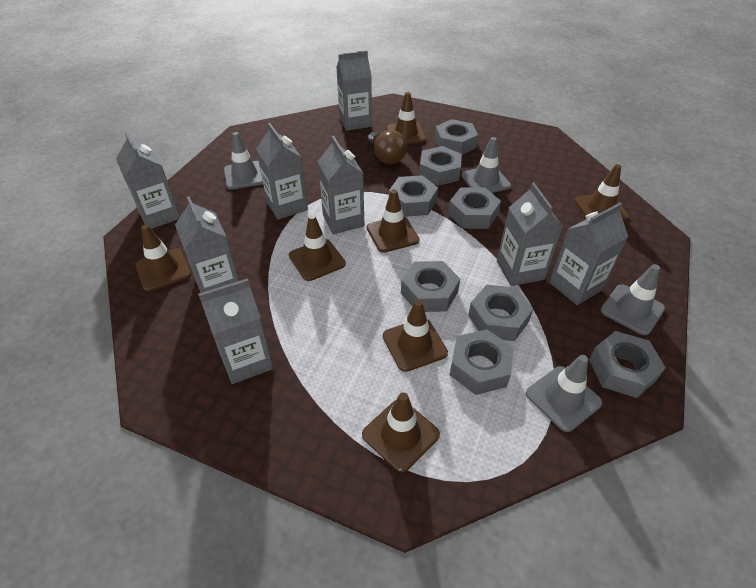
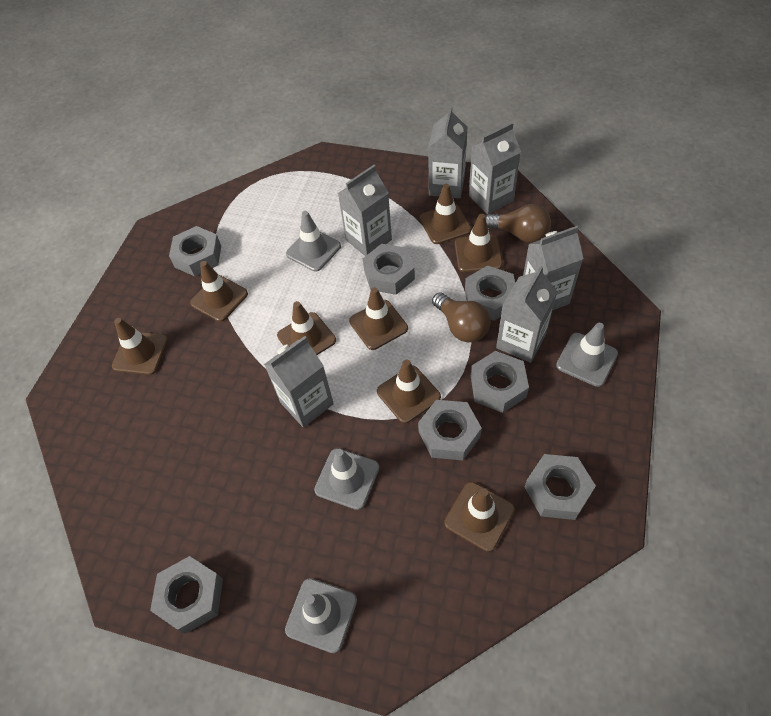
brown light bulb: 1 -> 2
brown traffic cone: 7 -> 8
grey carton: 8 -> 6
grey nut: 8 -> 7

